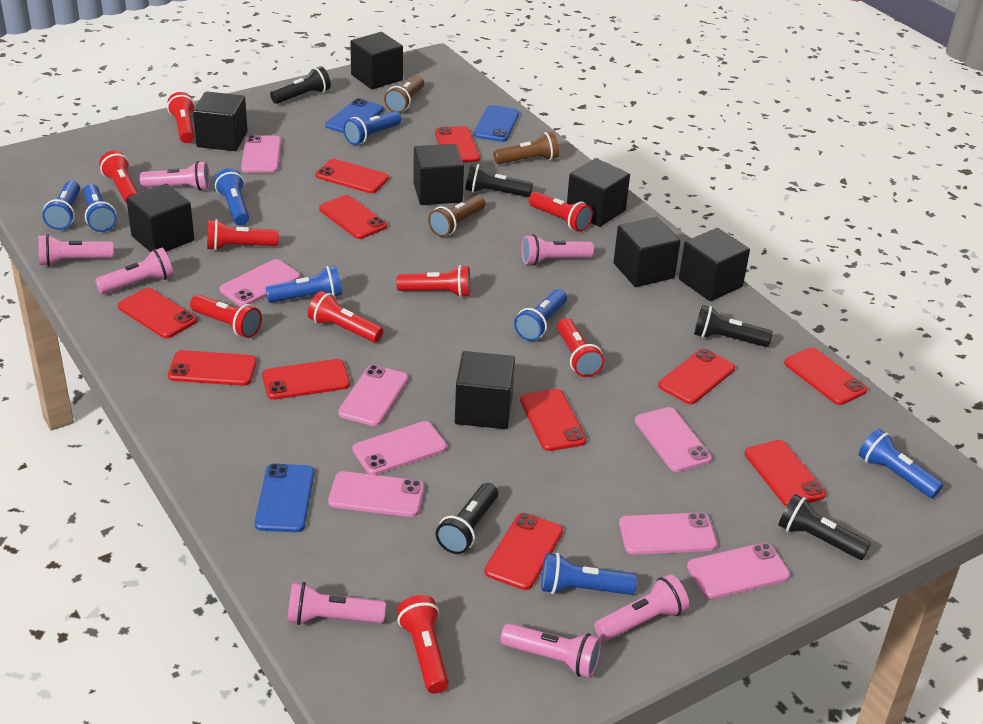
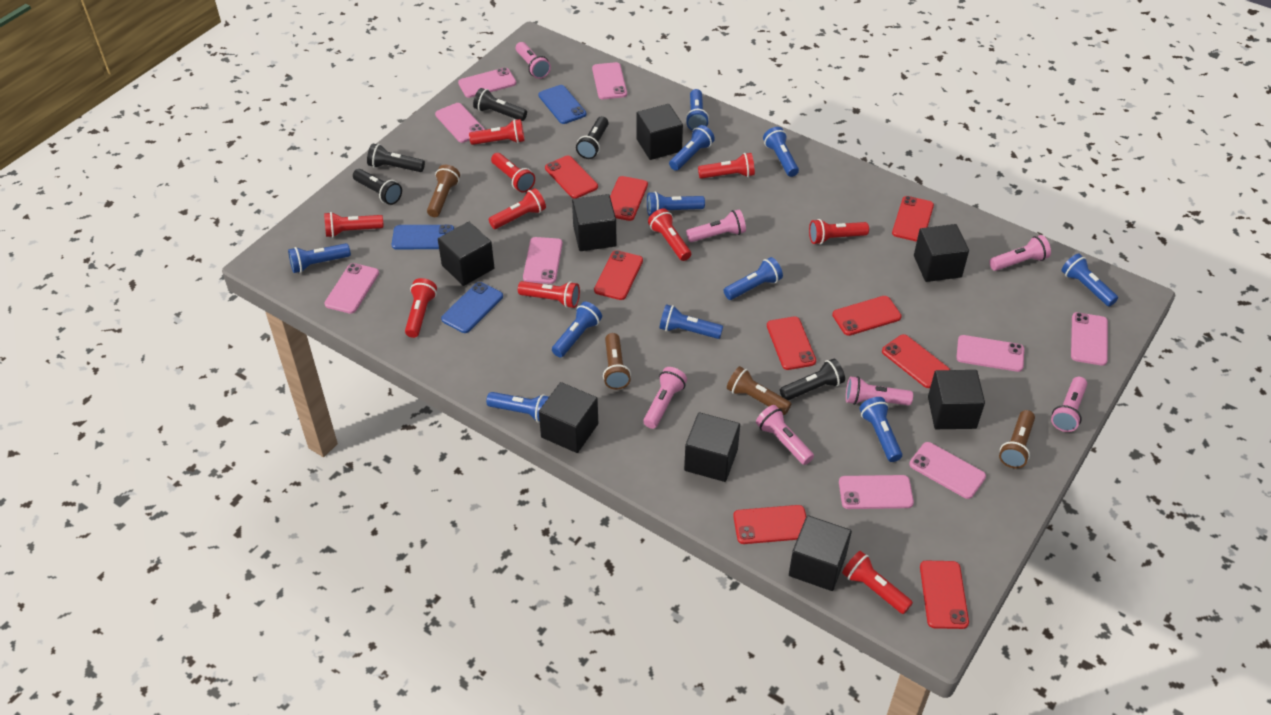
blue flashlight: 8 -> 11
brown flashlight: 3 -> 4
pink phone: 8 -> 9
red flashlight: 9 -> 10
red phone: 11 -> 9

